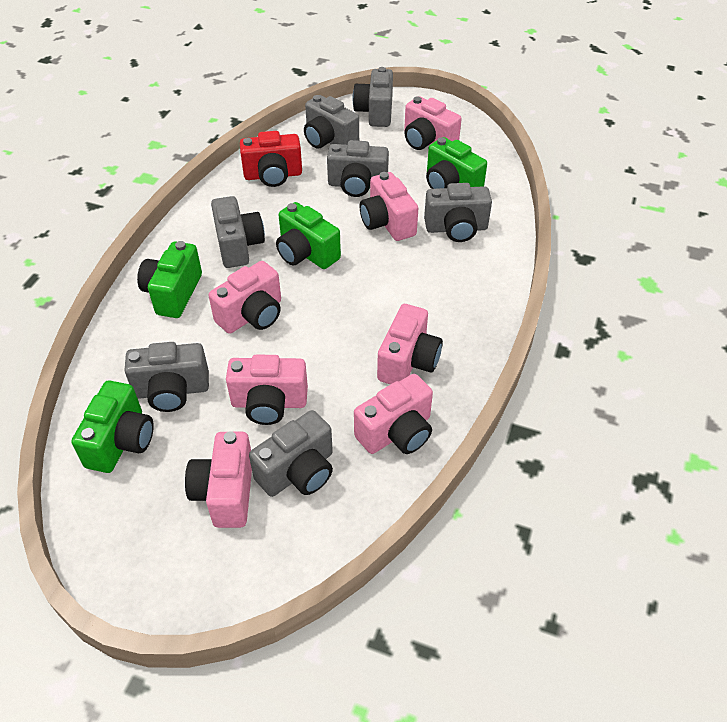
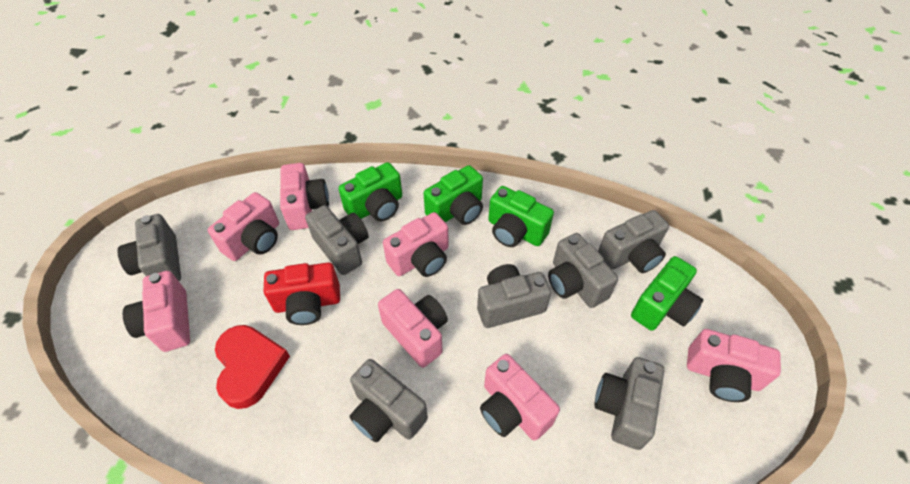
red heart: 0 -> 1

